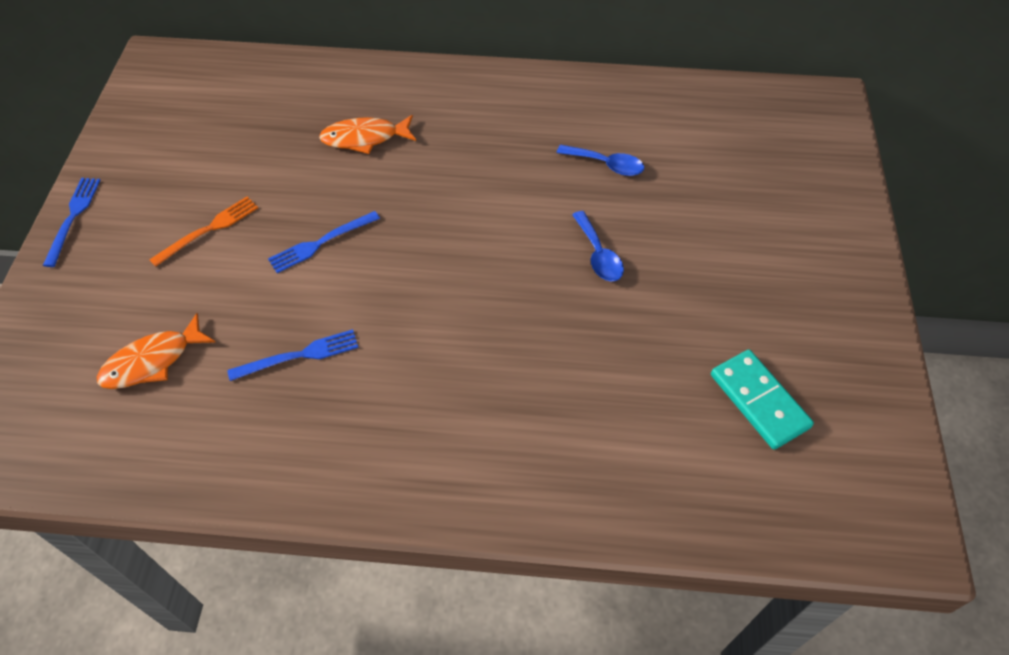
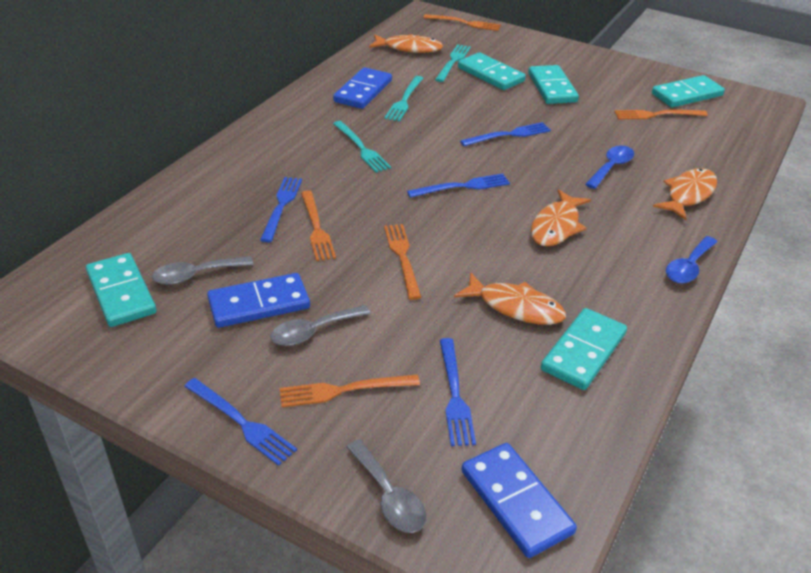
blue domino: 0 -> 3
blue fork: 3 -> 5
grey spoon: 0 -> 3
orange fish: 2 -> 4
orange fork: 1 -> 5
turquoise domino: 1 -> 5
turquoise fork: 0 -> 3

